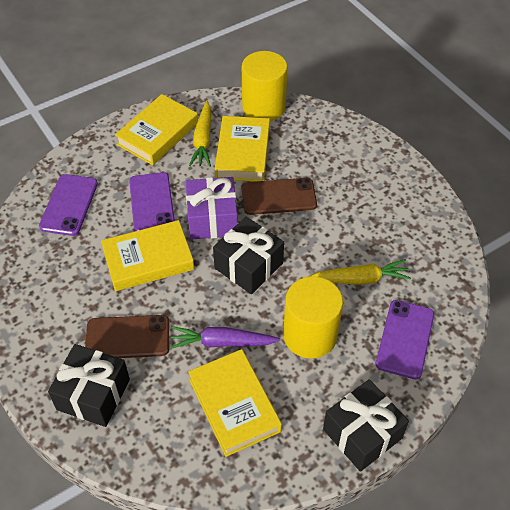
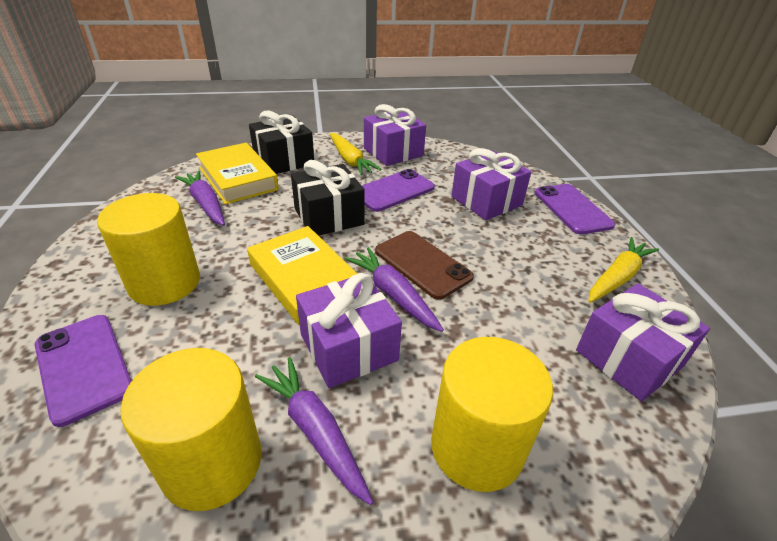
black gift: 3 -> 2
brown phone: 2 -> 1
purple carrot: 1 -> 3
purple gift: 1 -> 4
yellow book: 4 -> 2
yellow cylinder: 2 -> 3

